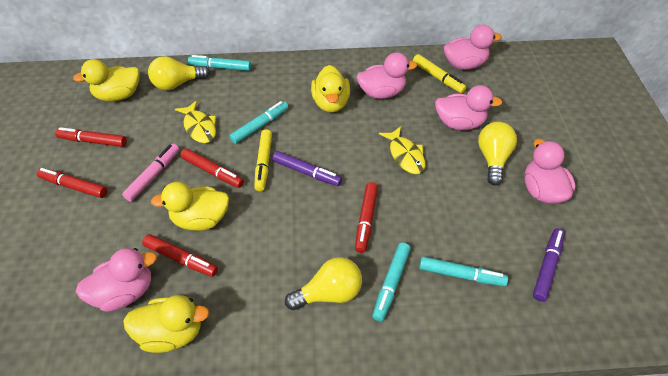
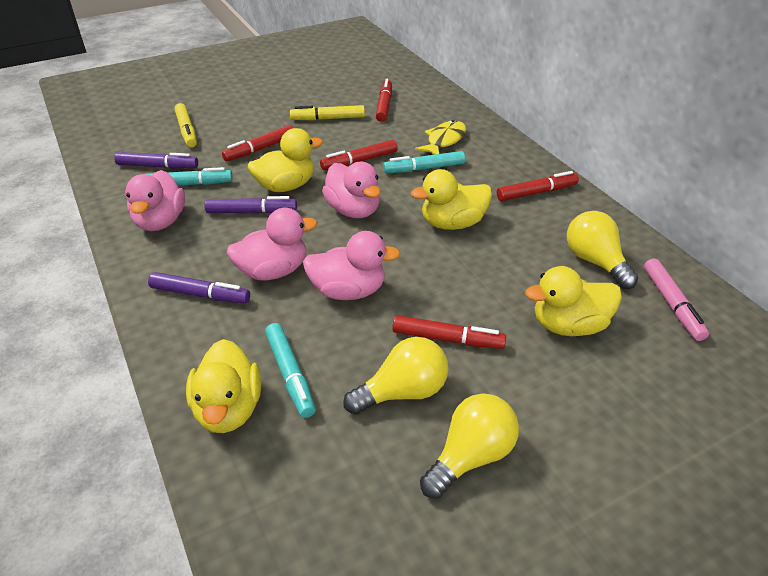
pink duck: 5 -> 4
purple marker: 2 -> 3
turquoise marker: 4 -> 3
yellow fish: 2 -> 1

